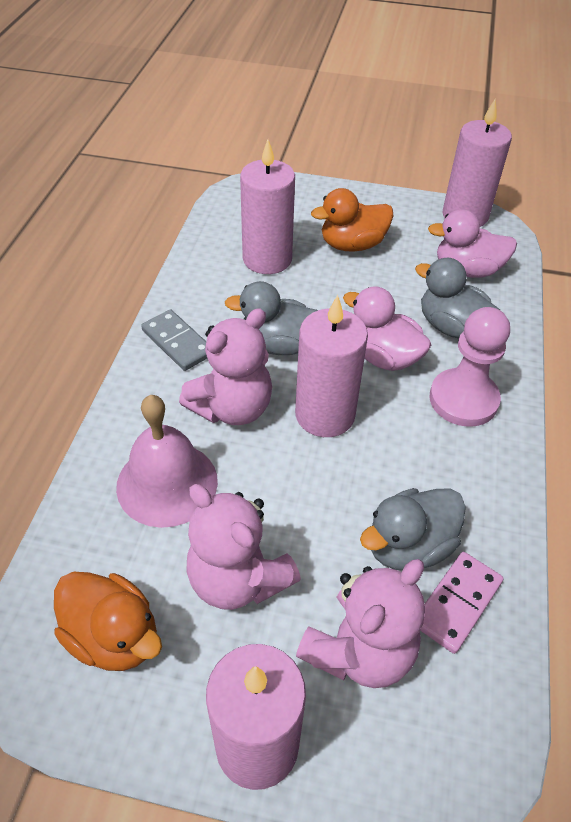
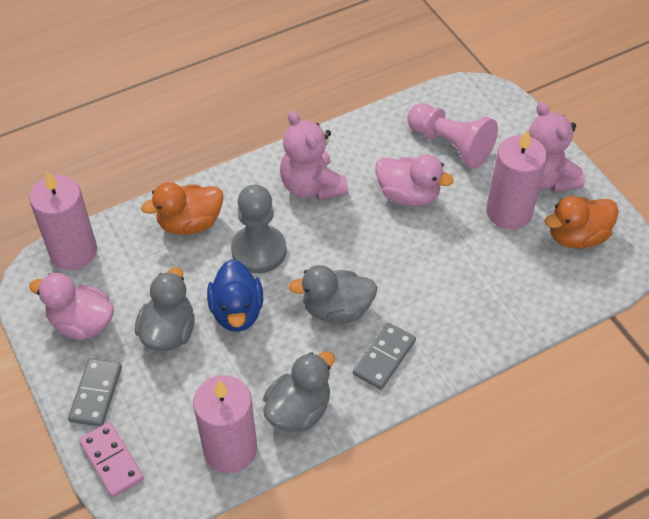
blue duck: 0 -> 1
grey domino: 1 -> 2
grey pawn: 0 -> 1
pink bell: 1 -> 0
pink candle: 4 -> 3
pink teddy bear: 3 -> 2

